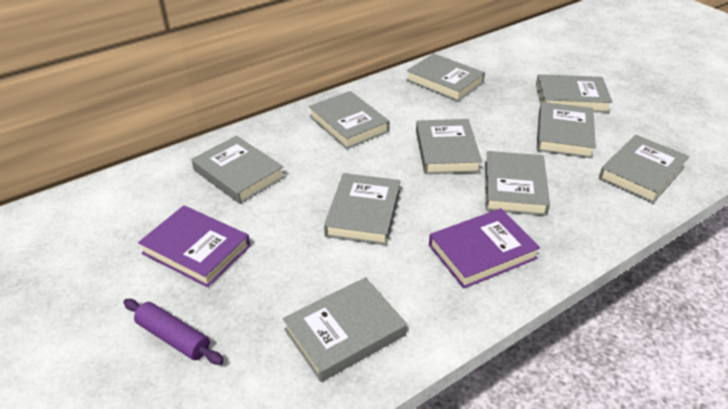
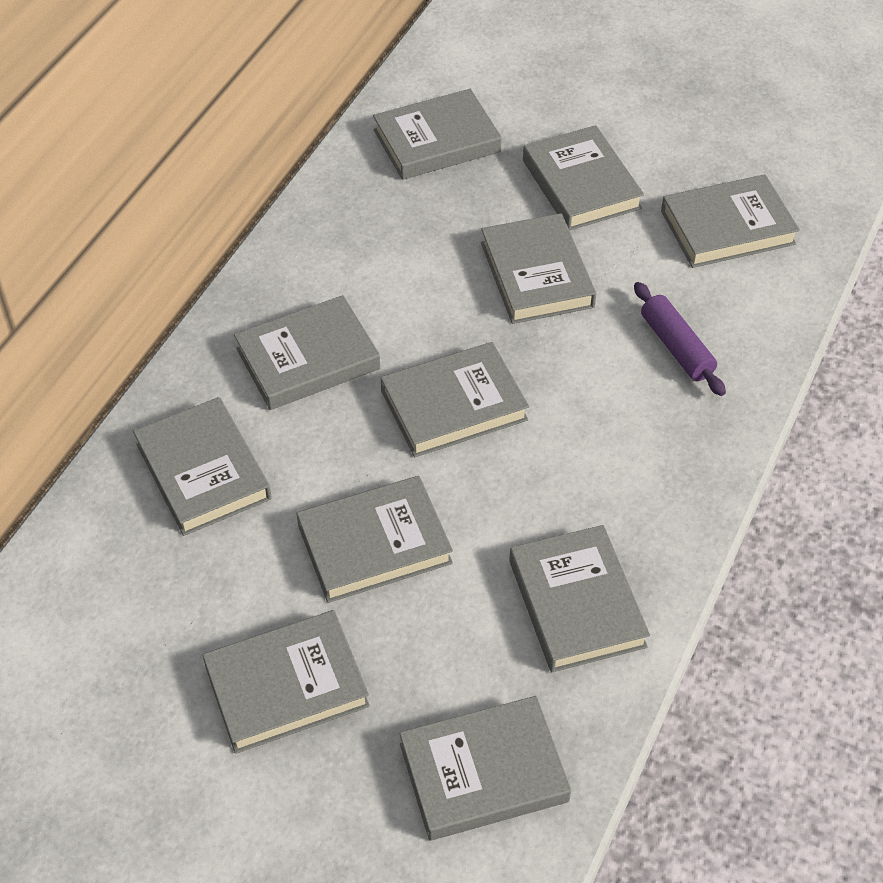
grey book: 10 -> 11
purple book: 2 -> 0

